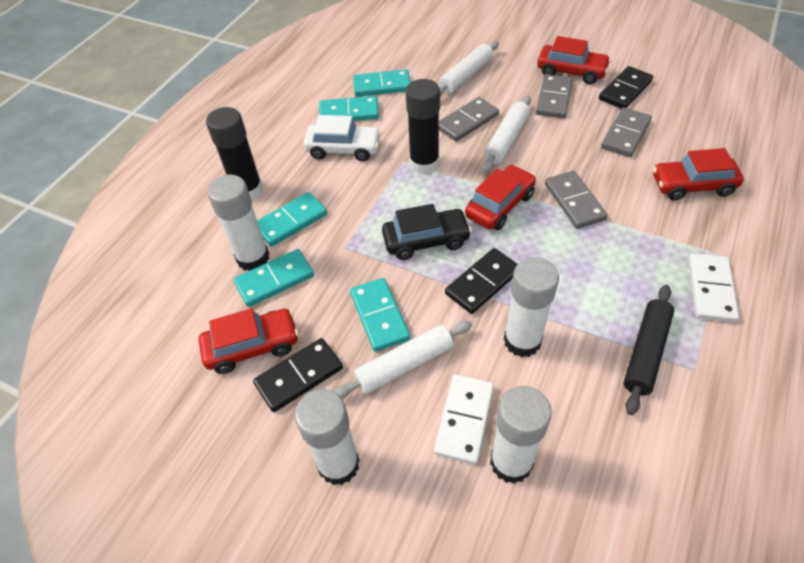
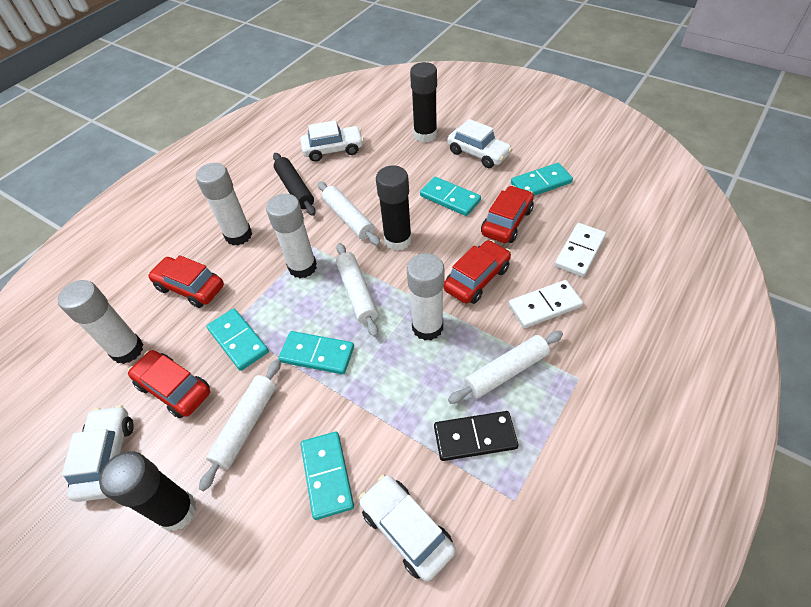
black car: 1 -> 0
black domino: 3 -> 1
black glue stick: 2 -> 3
grey domino: 4 -> 0
white car: 1 -> 4
white rolling pin: 3 -> 4

